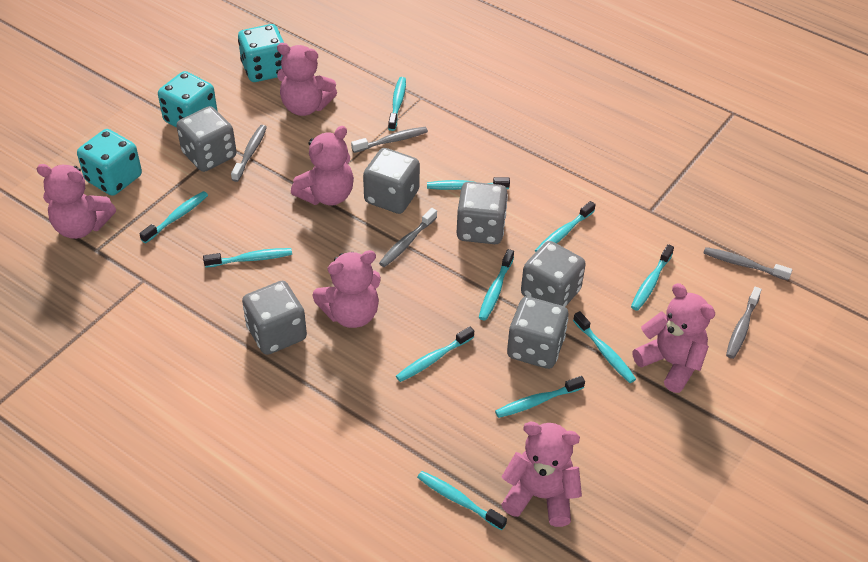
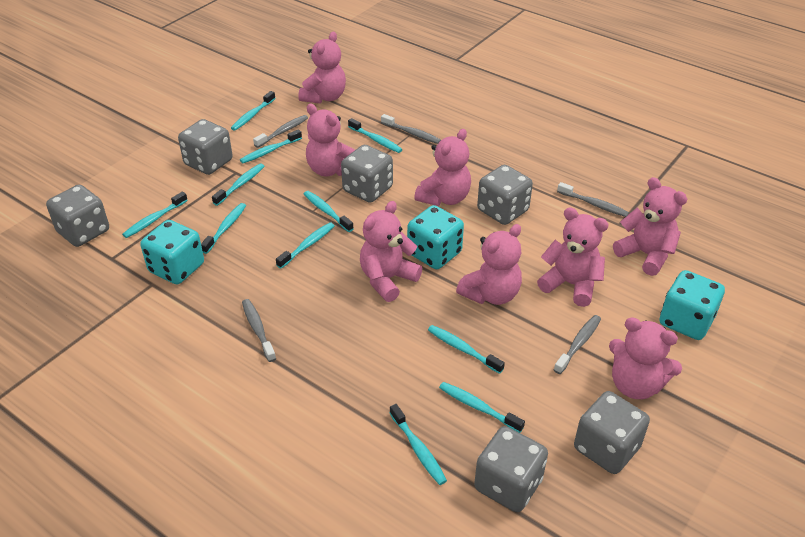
pink teddy bear: 6 -> 8

